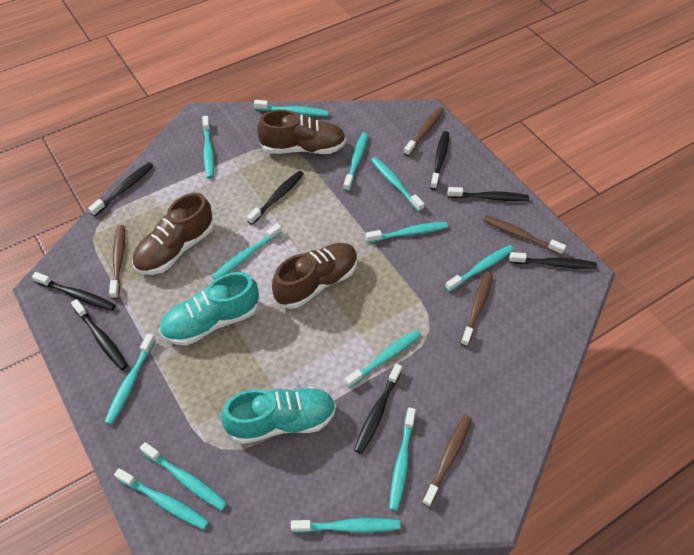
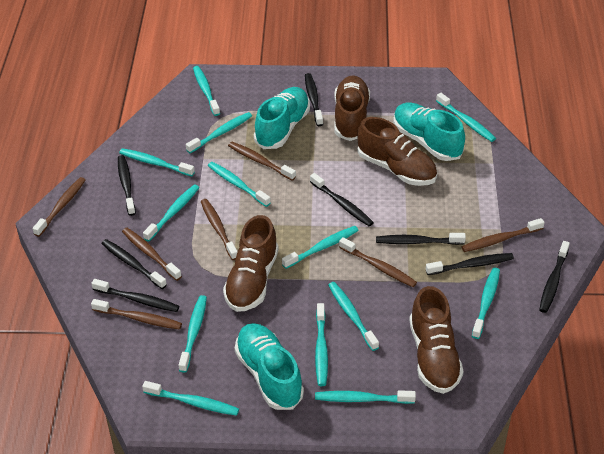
brown shoe: 3 -> 4
brown toothbrush: 5 -> 7
turquoise shoe: 2 -> 3

